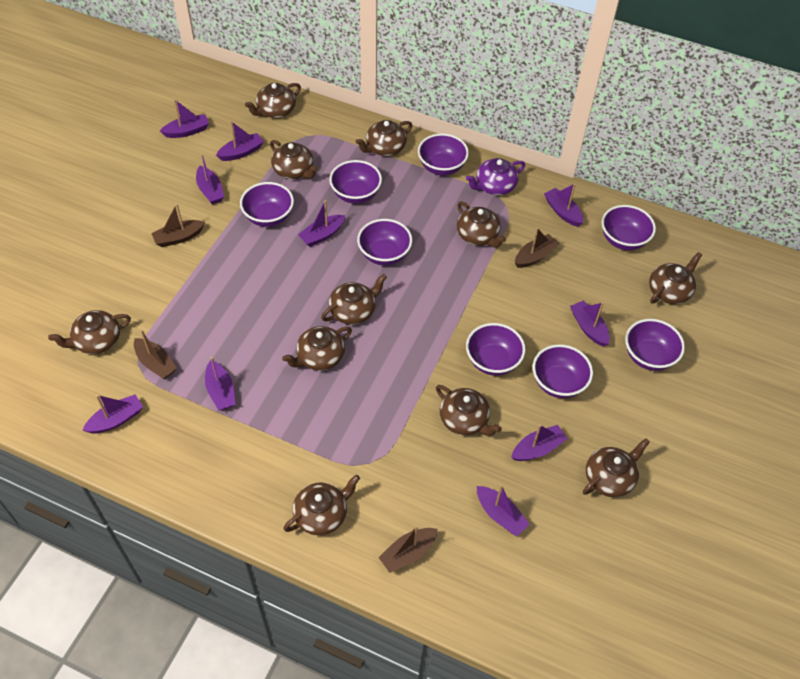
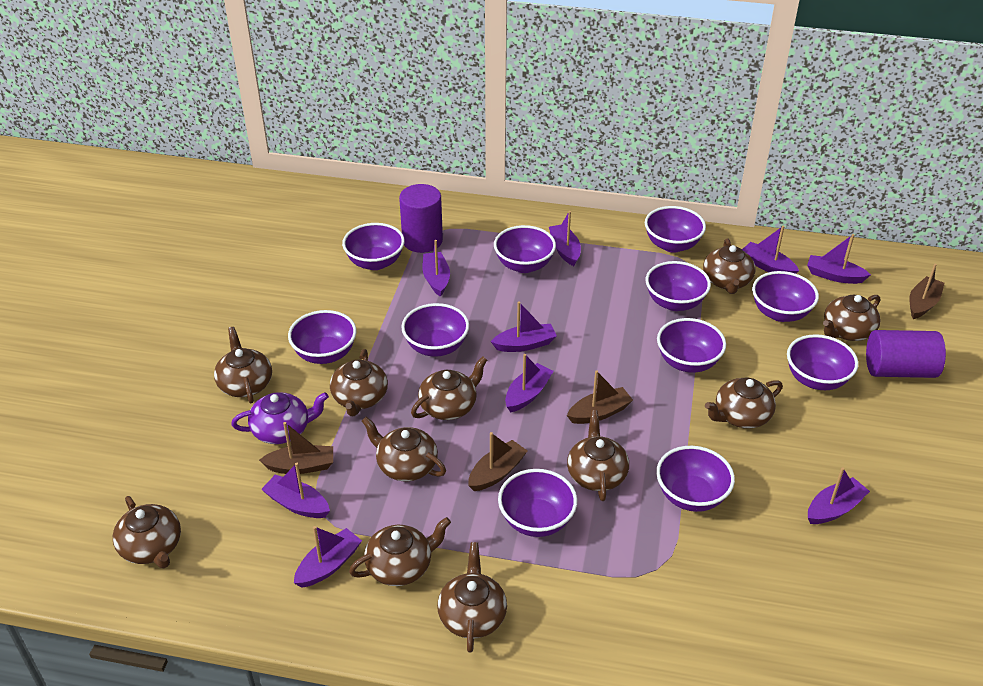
purple boat: 10 -> 9
purple bowl: 8 -> 11
purple cylinder: 0 -> 2

